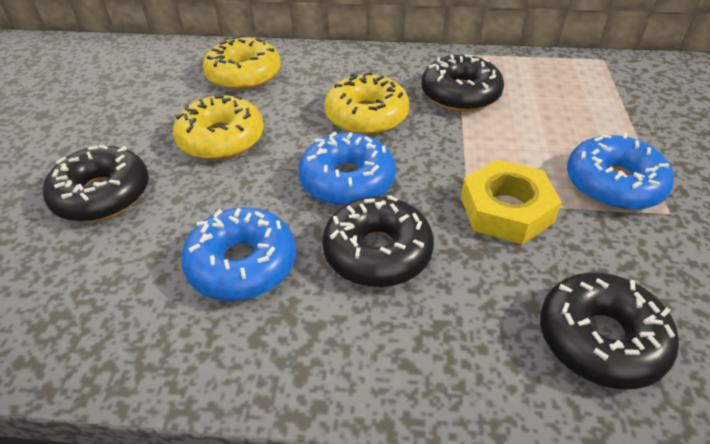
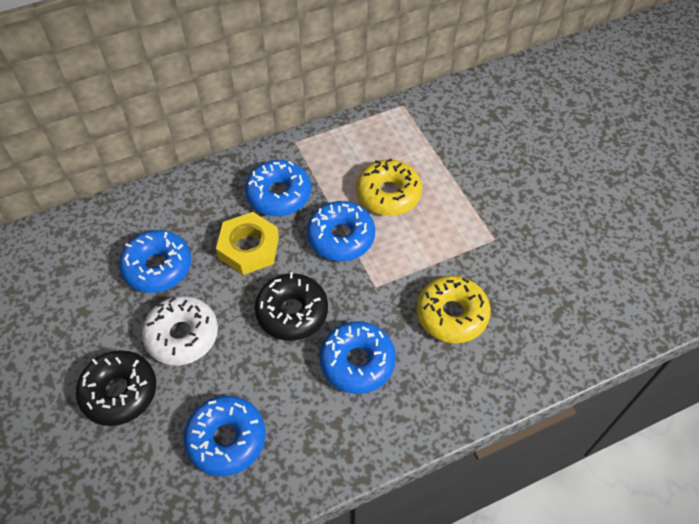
black donut: 4 -> 2
blue donut: 3 -> 5
white donut: 0 -> 1
yellow donut: 3 -> 2

